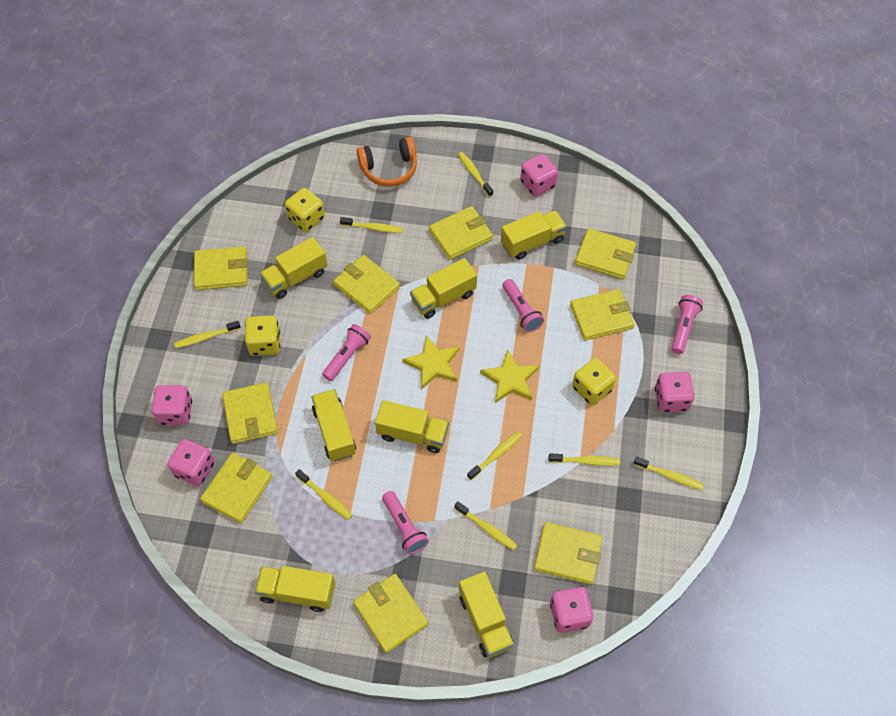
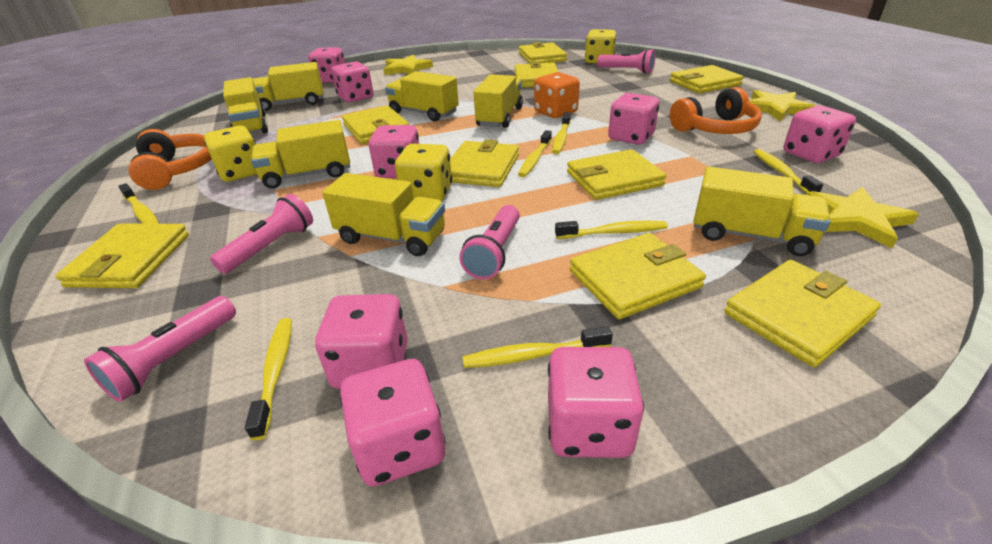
orange dice: 0 -> 1
orange headphones: 1 -> 2
pink dice: 5 -> 8
yellow star: 2 -> 3
yellow toothbrush: 8 -> 7

